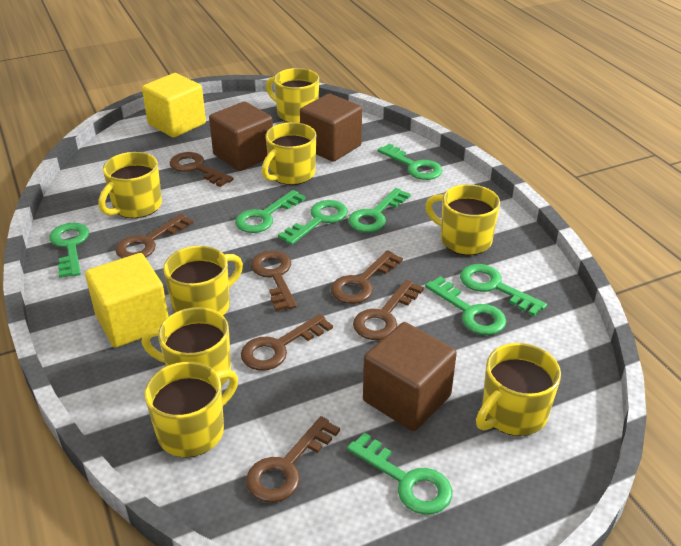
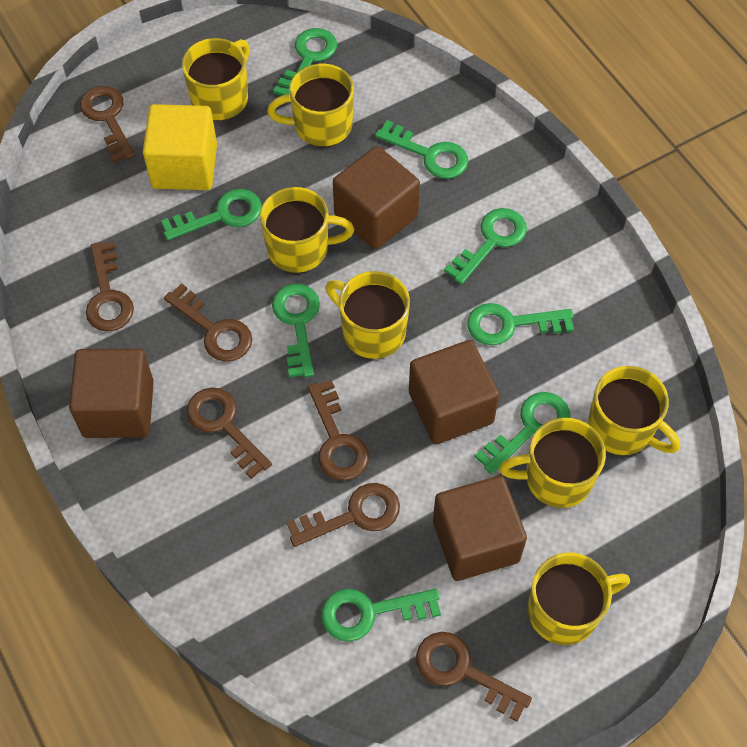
brown cube: 3 -> 4
yellow cube: 2 -> 1
yellow mug: 8 -> 7

